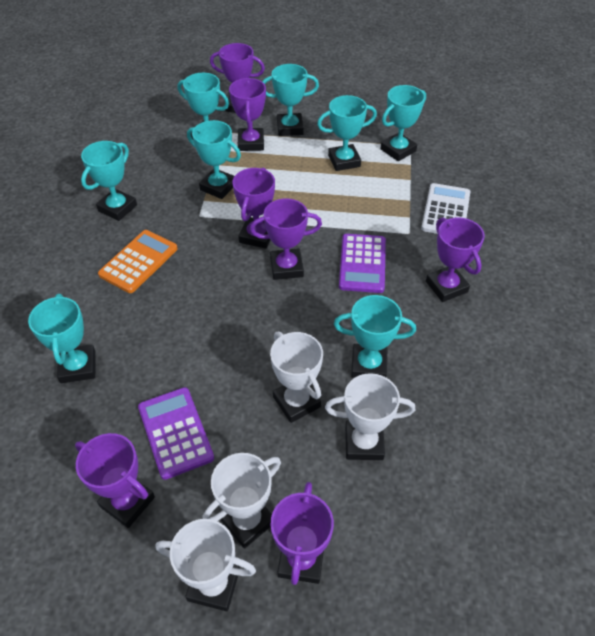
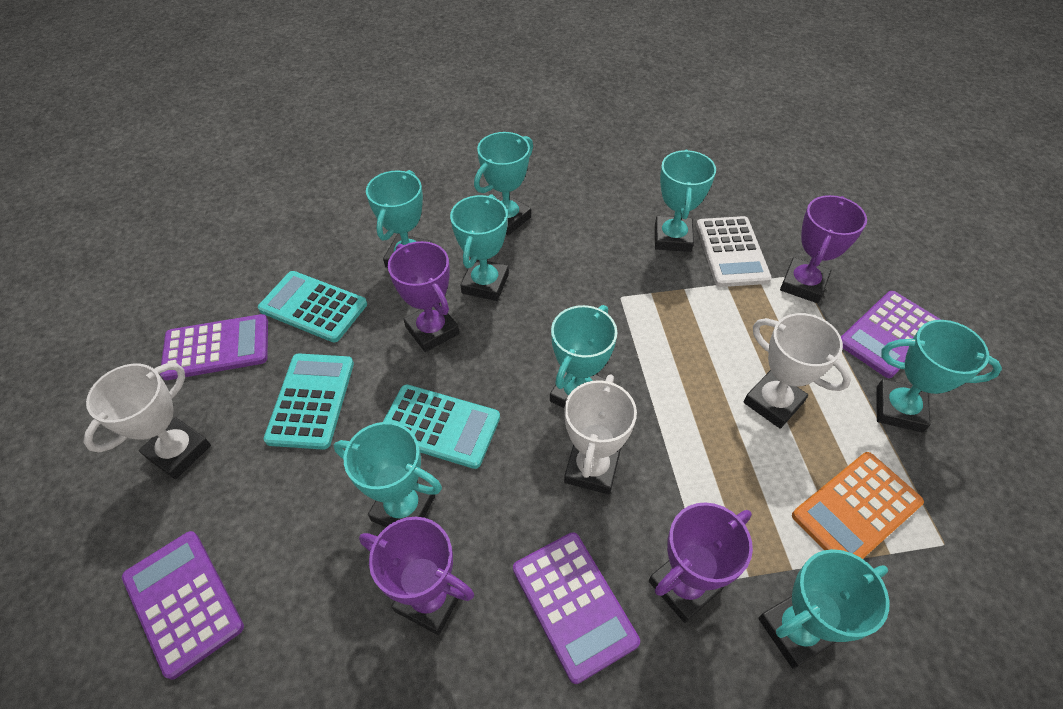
purple calculator: 2 -> 4
purple trophy: 7 -> 4
turquoise calculator: 0 -> 3
white trophy: 4 -> 3

